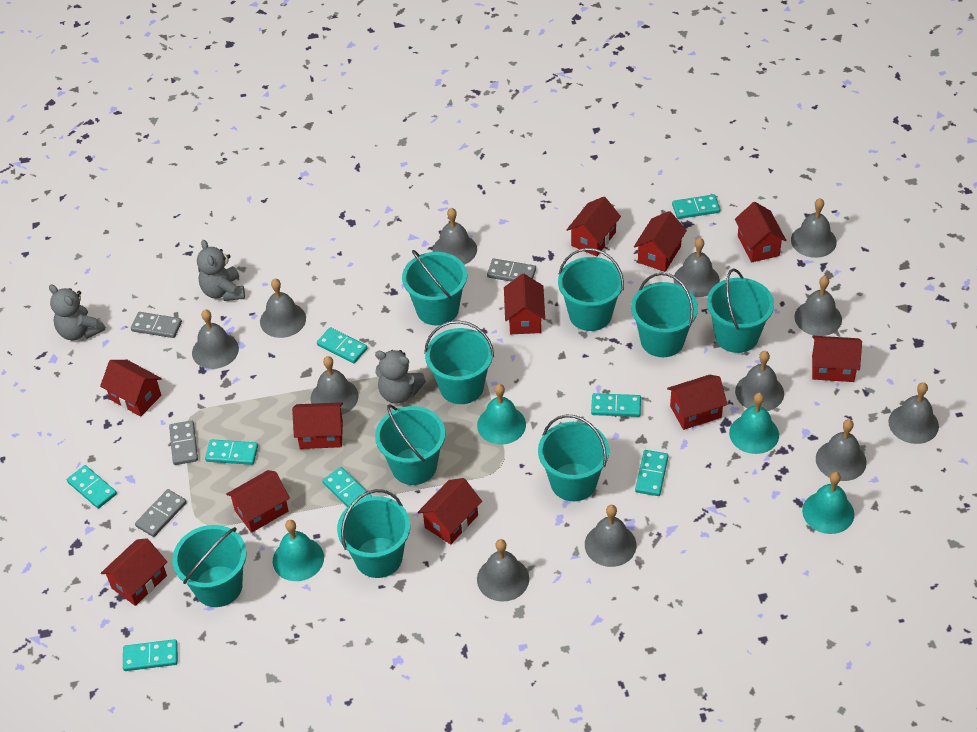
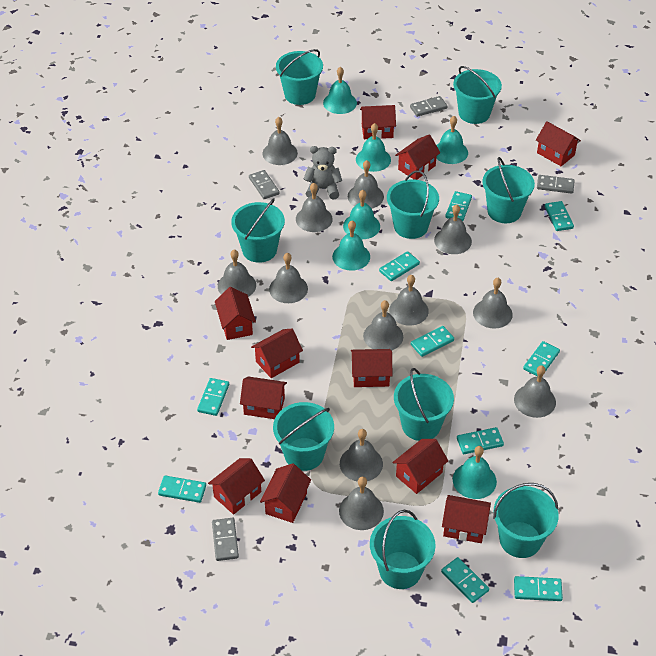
grey teddy bear: 3 -> 1
turquoise bell: 4 -> 6
turquoise domino: 8 -> 10

